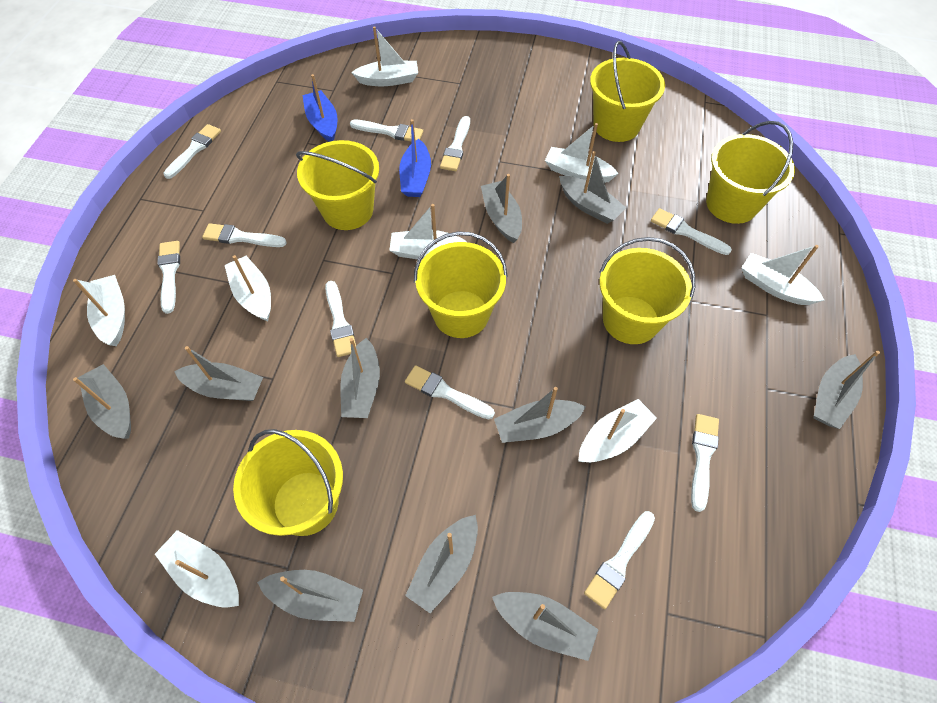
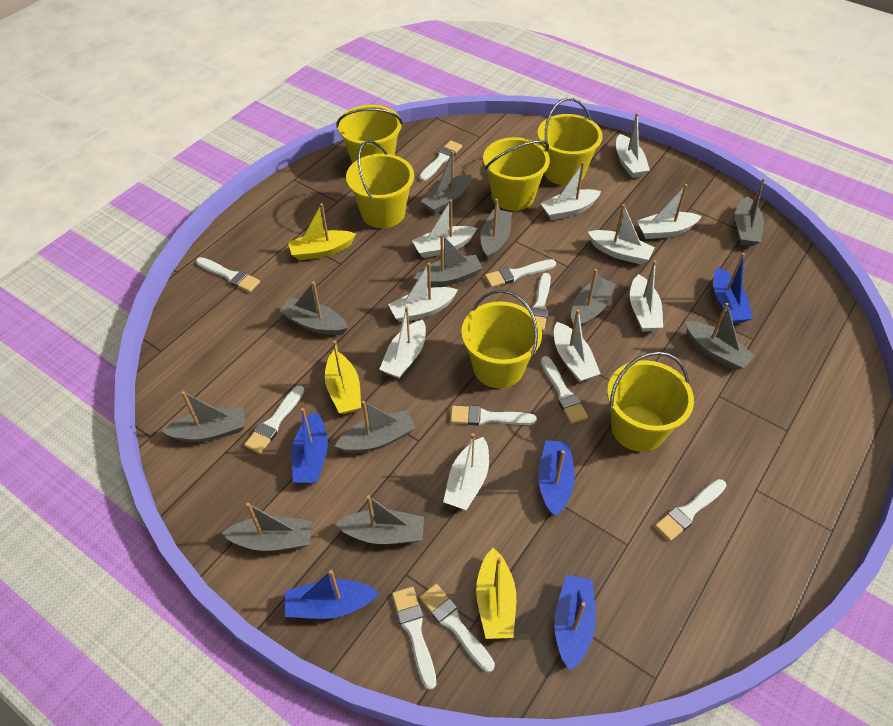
blue boat: 2 -> 5
grey boat: 10 -> 11
white boat: 8 -> 10
yellow boat: 0 -> 3

